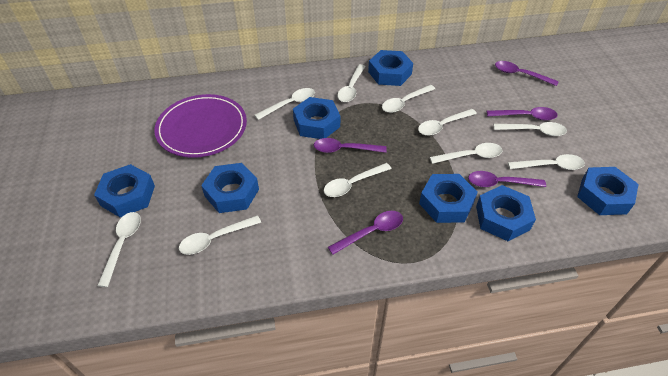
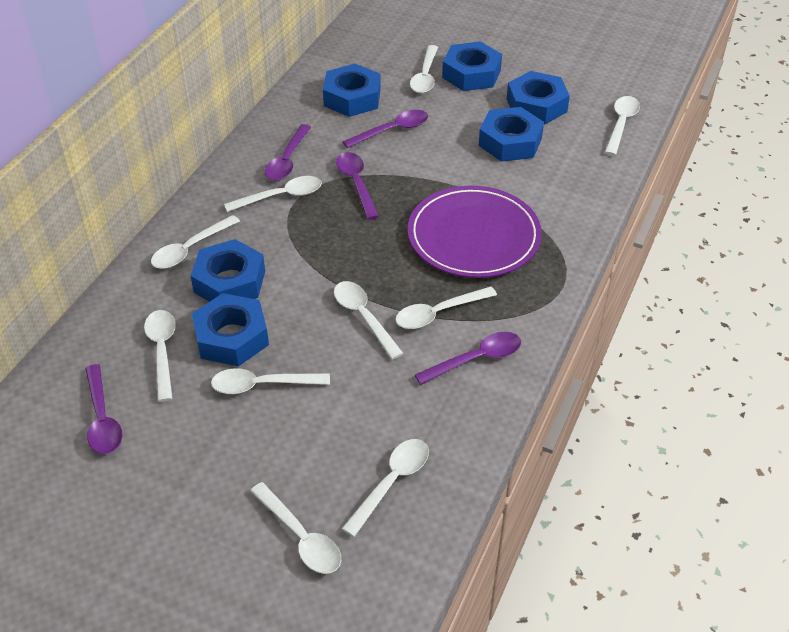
blue nut: 7 -> 6

